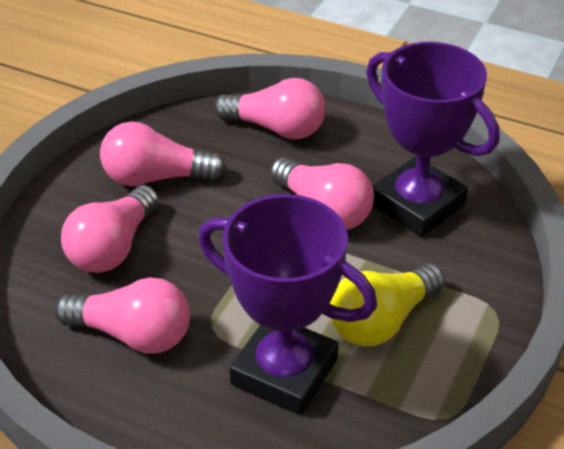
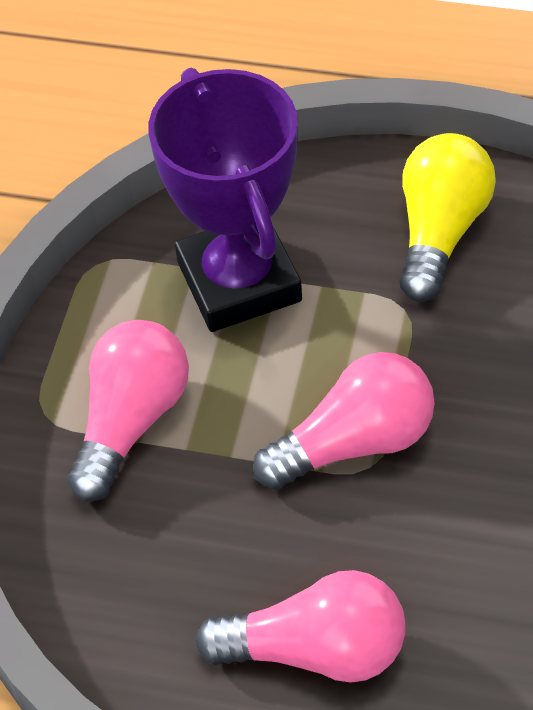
pink light bulb: 5 -> 3
purple trophy: 2 -> 1

